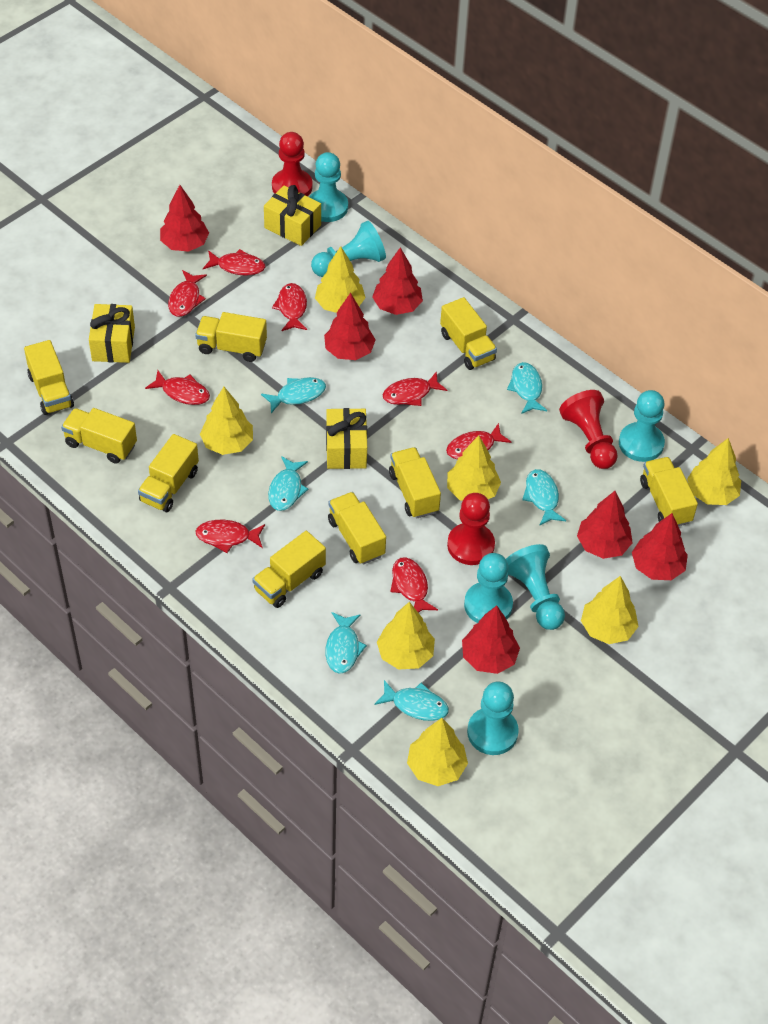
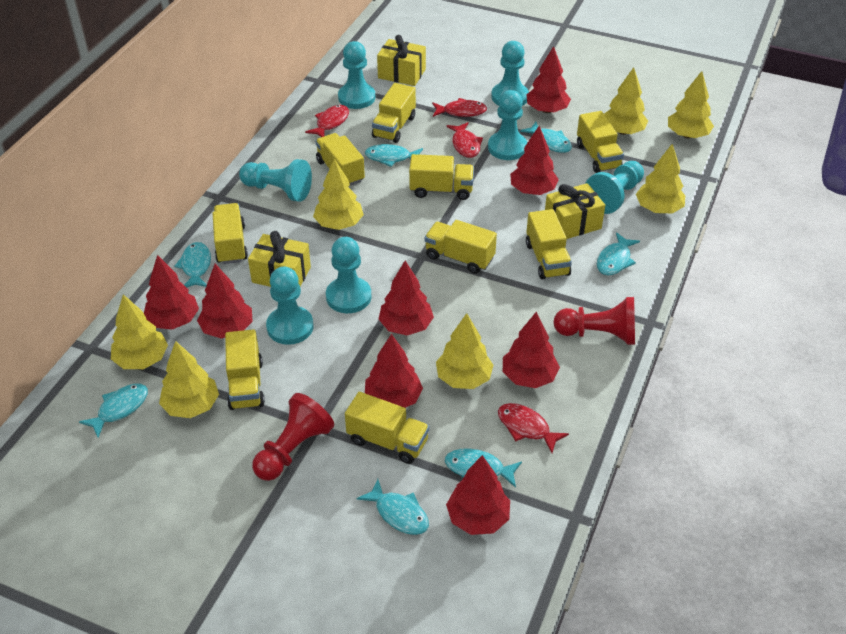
red fish: 8 -> 4
red pawn: 3 -> 2
red tree: 6 -> 8
turquoise fish: 6 -> 7
turquoise pawn: 6 -> 7

